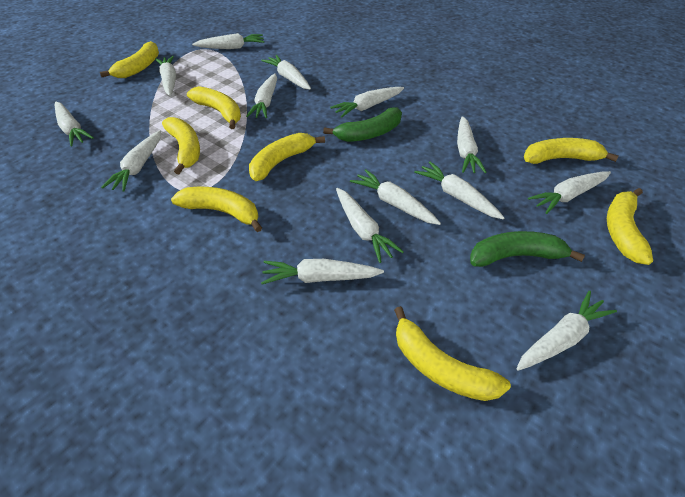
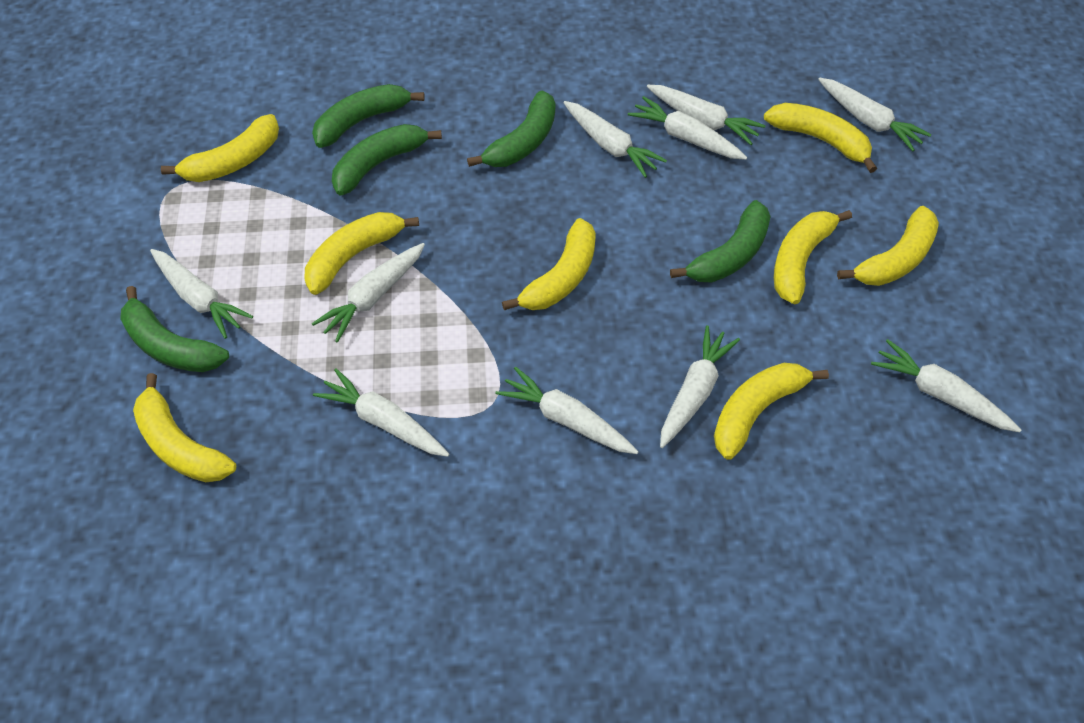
green banana: 2 -> 5
white carrot: 14 -> 10

